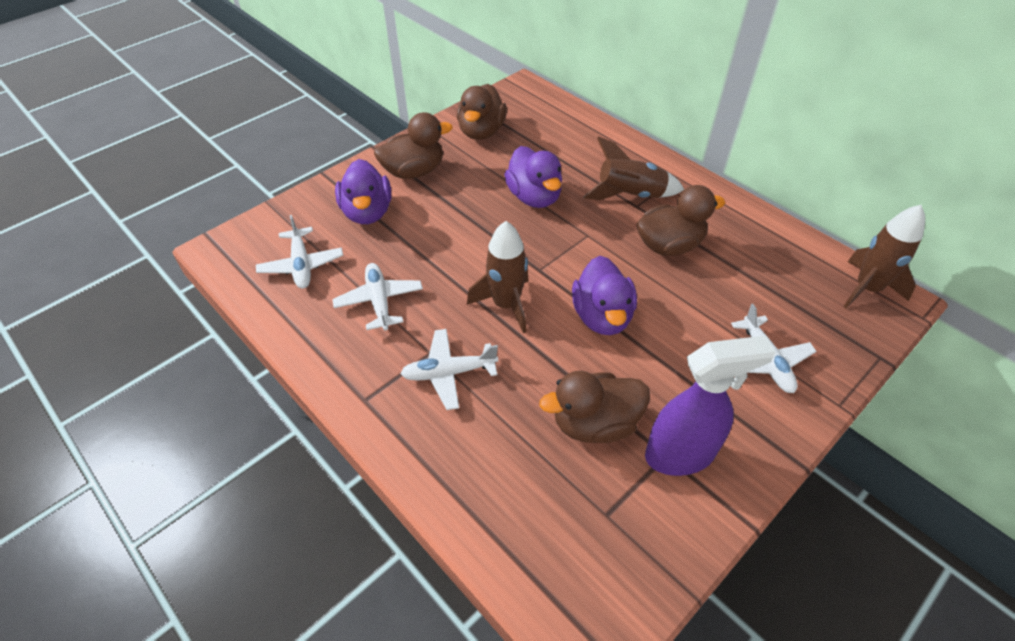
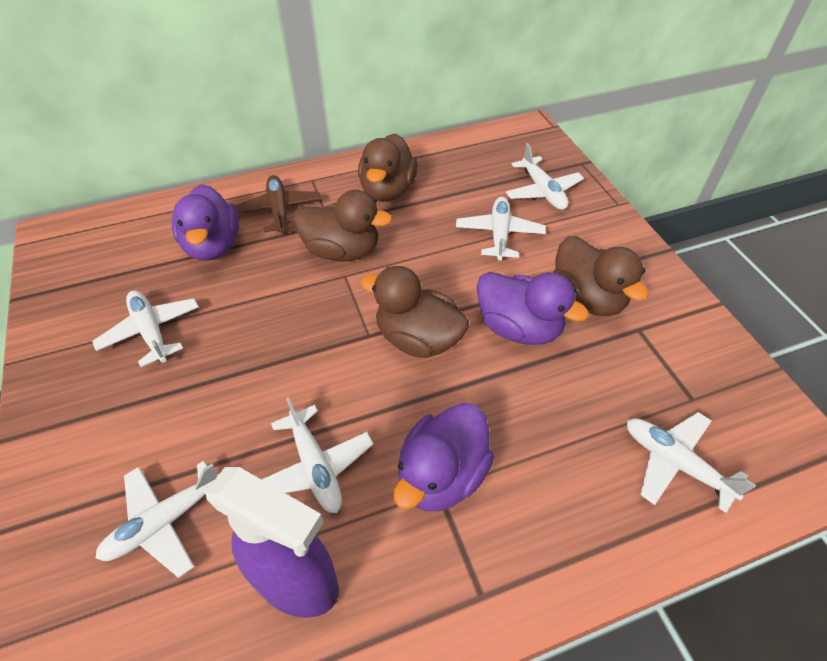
brown plane: 0 -> 1
brown rocket: 3 -> 0
white plane: 4 -> 6

